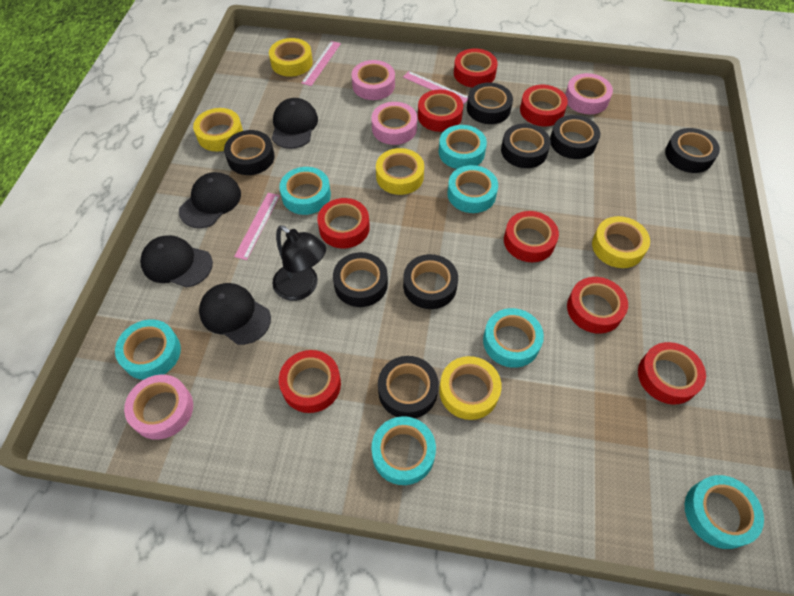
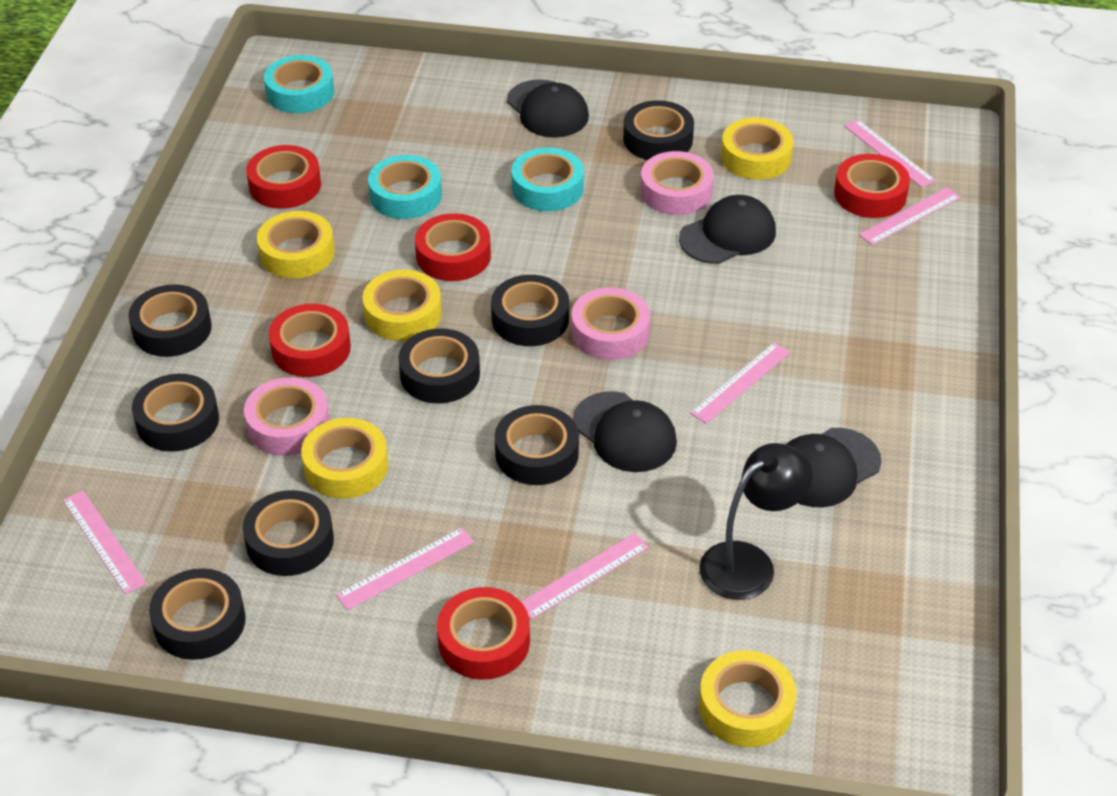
pink ruler: 3 -> 6
pink tape: 4 -> 3
red tape: 8 -> 5
turquoise tape: 7 -> 3

